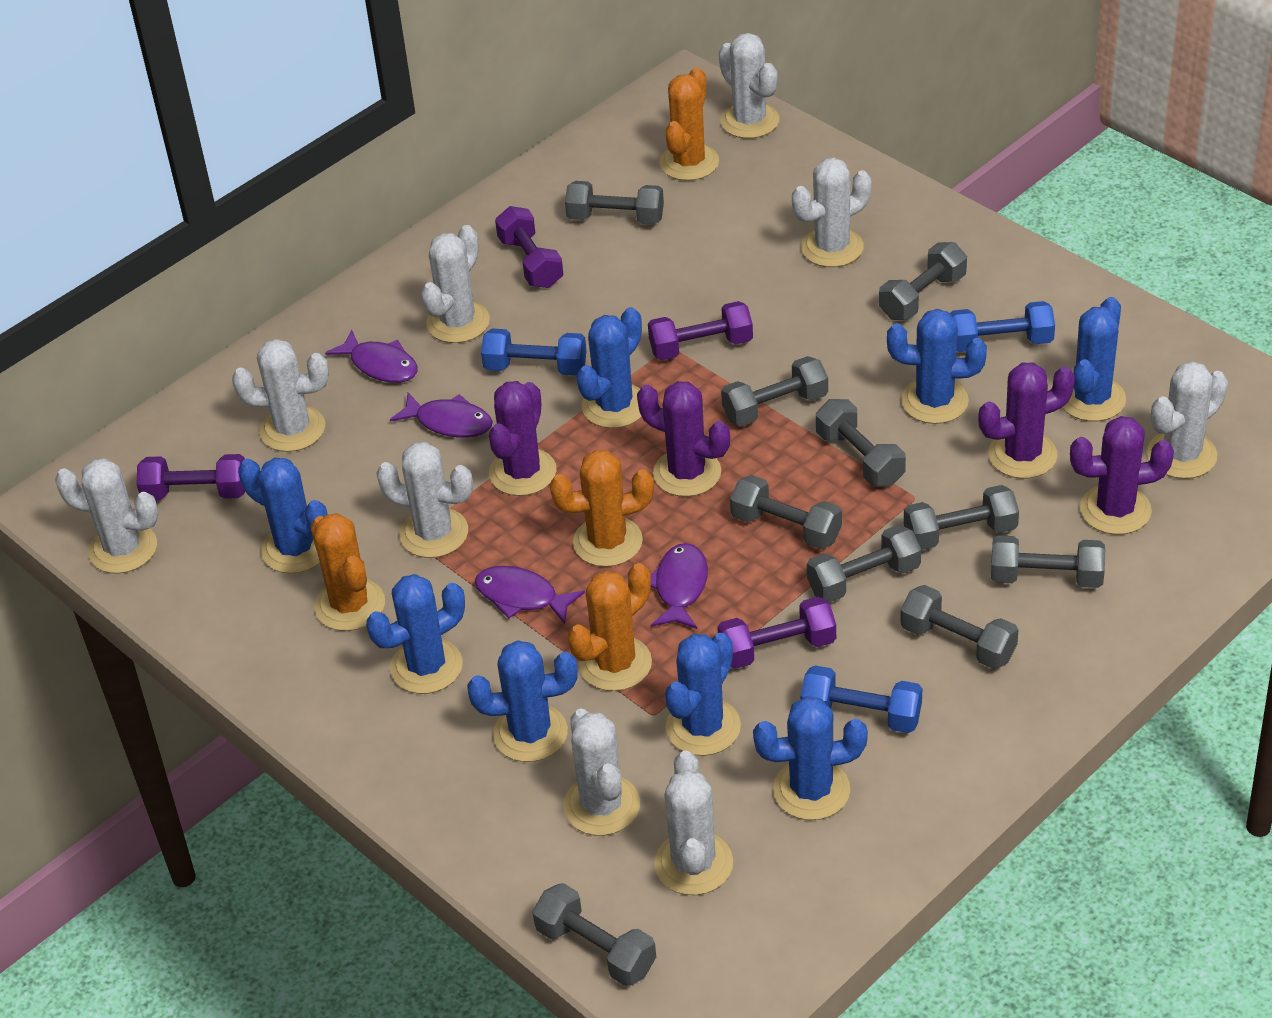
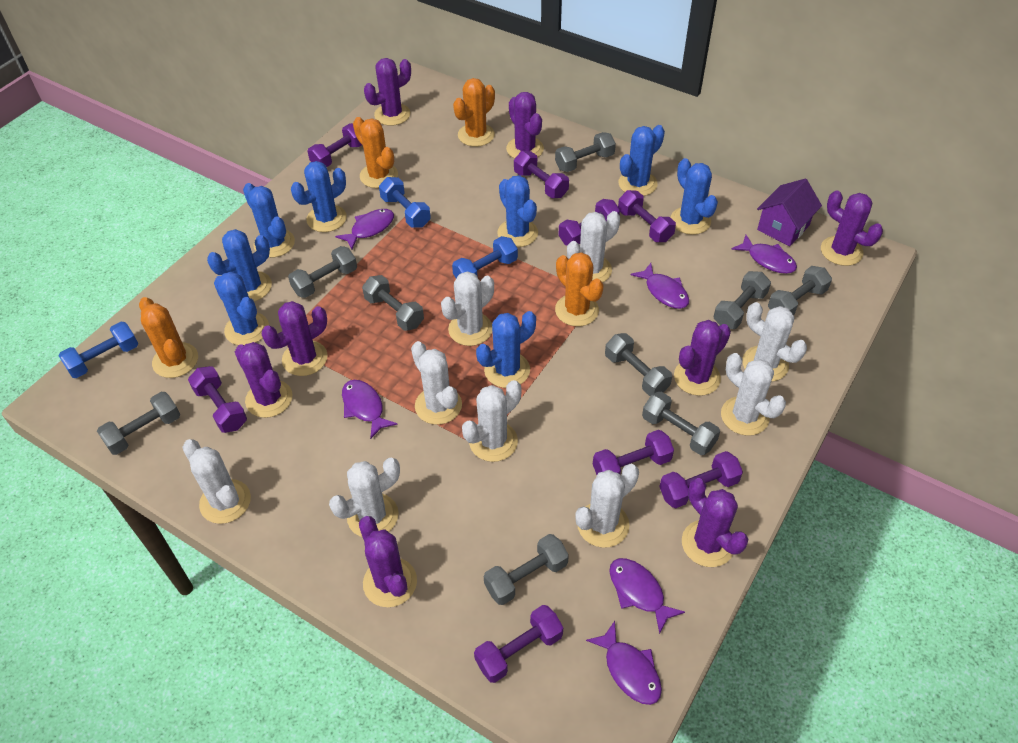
grey dumbbell: 10 -> 9
purple cactus: 4 -> 8
purple dumbbell: 4 -> 8
purple fish: 4 -> 6
purple house: 0 -> 1

